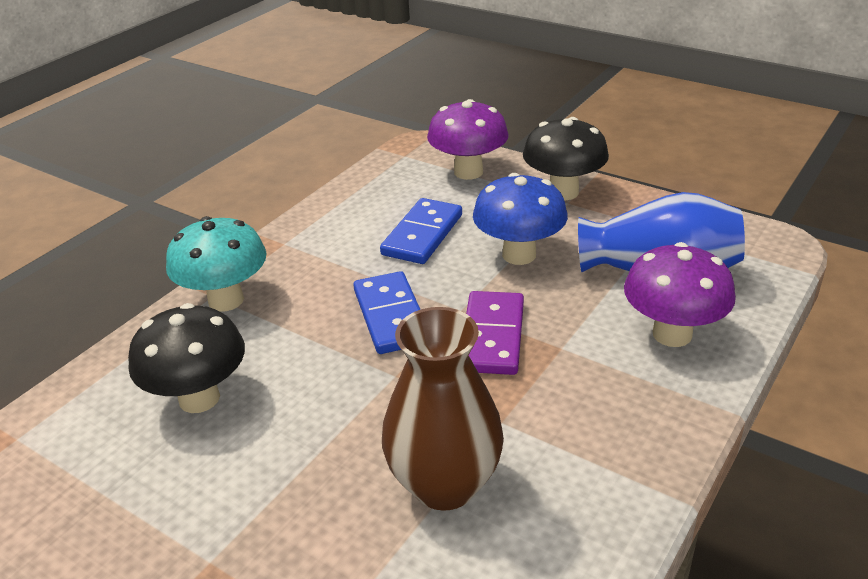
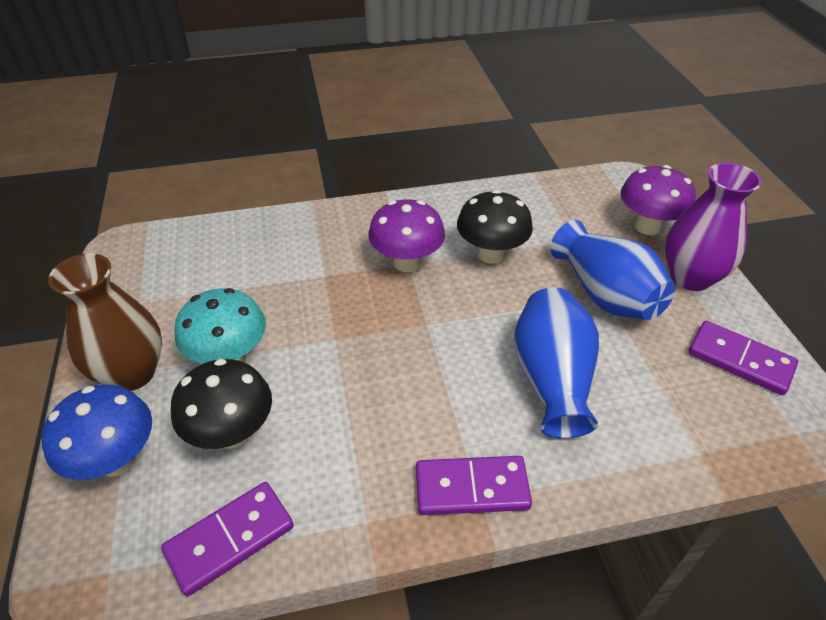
blue domino: 2 -> 0
blue vase: 1 -> 2
purple domino: 1 -> 3
purple vase: 0 -> 1

